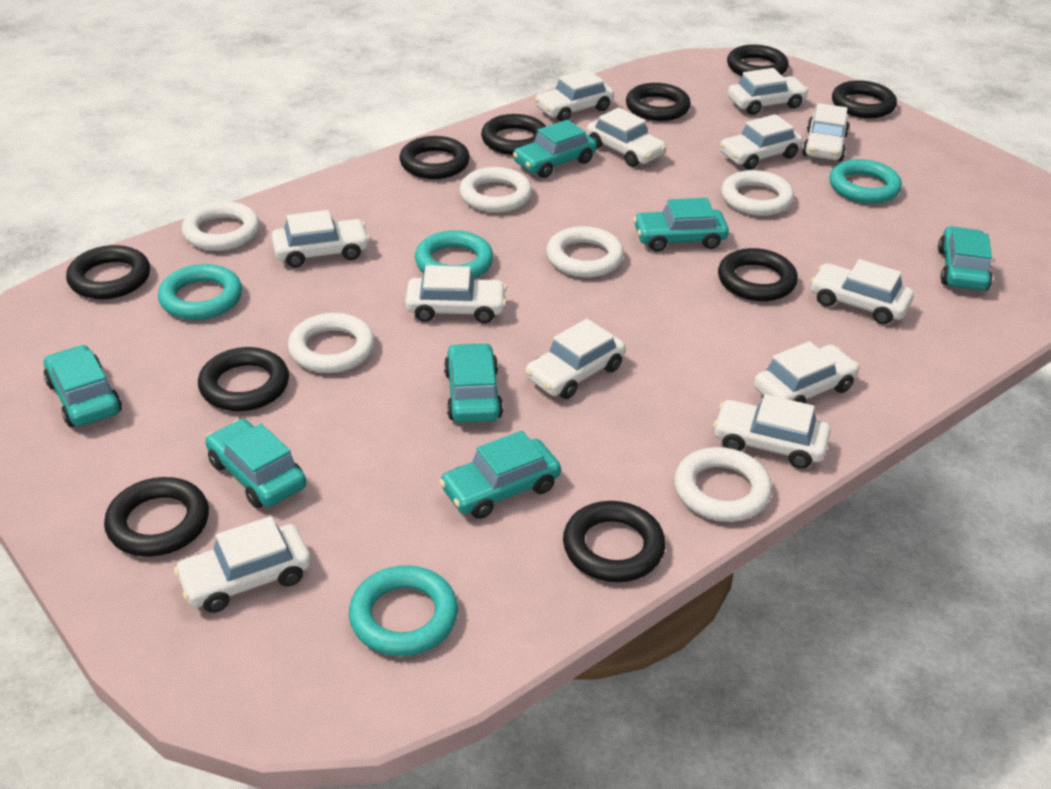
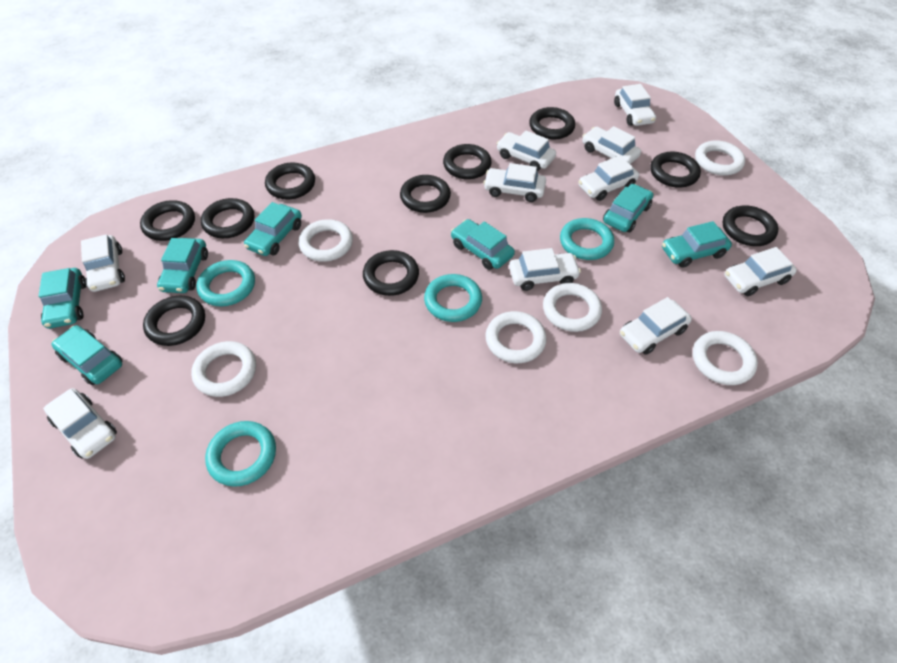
white car: 12 -> 10

